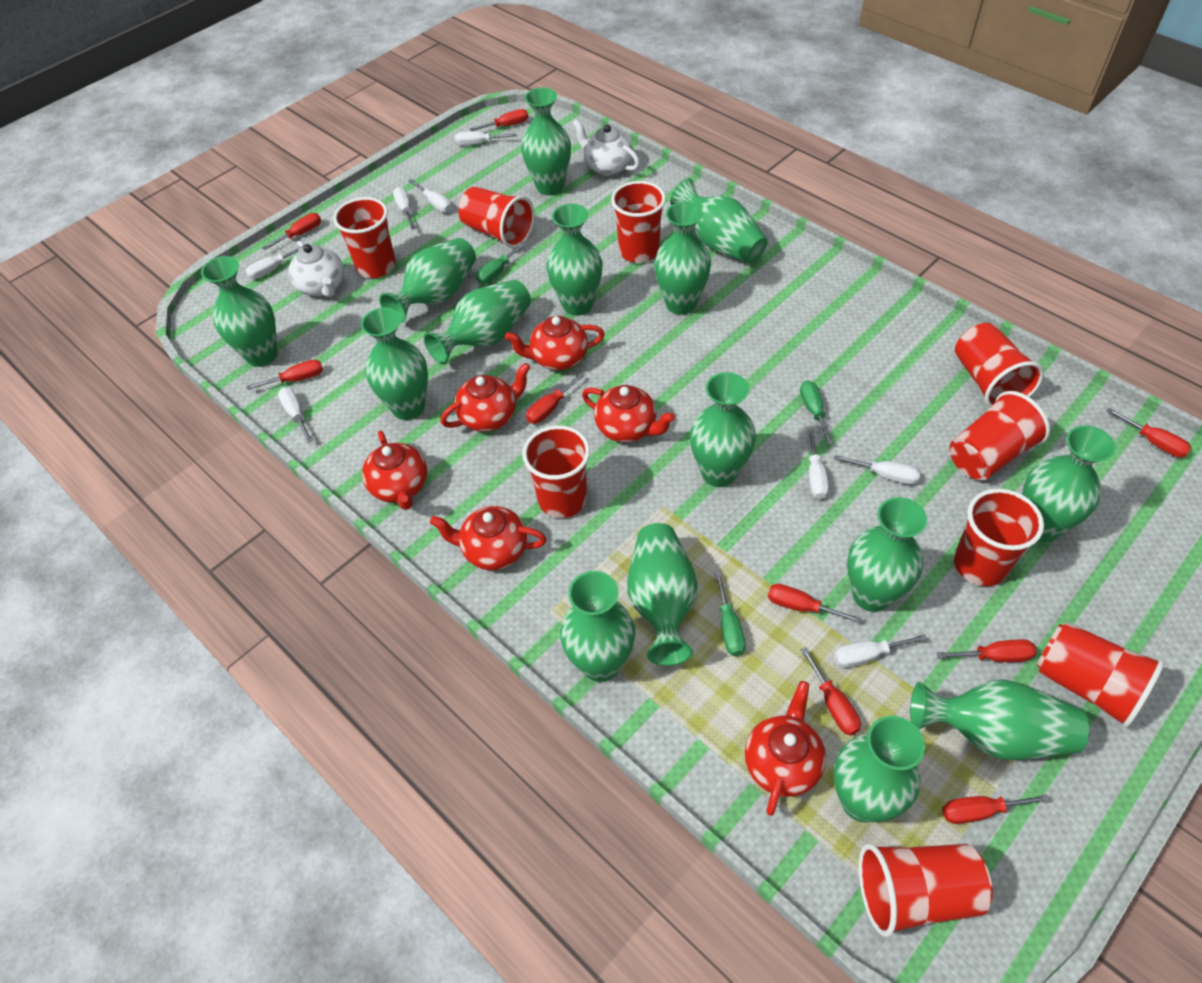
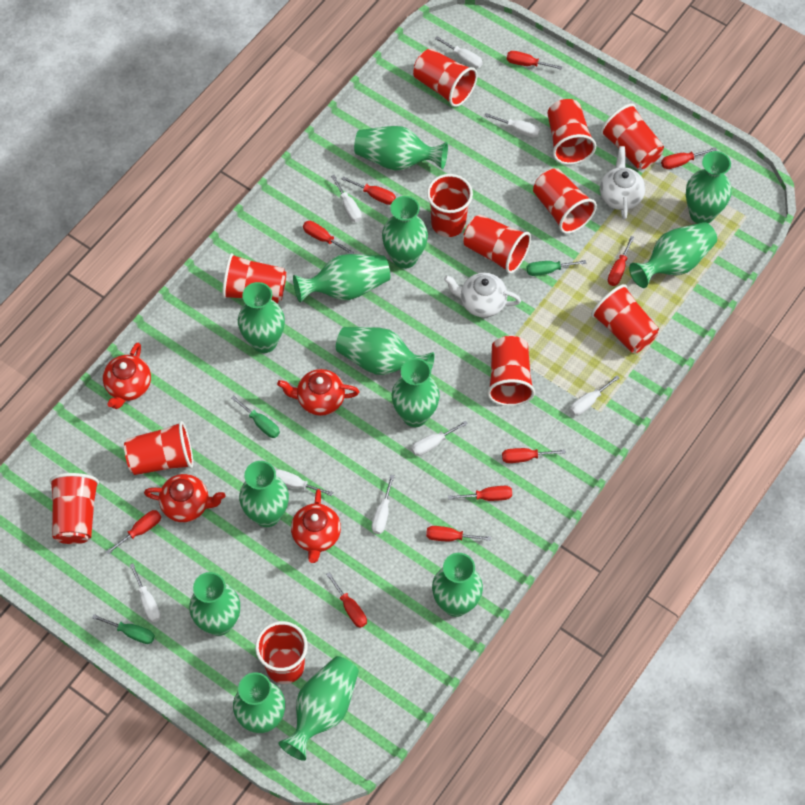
green vase: 15 -> 13
red cup: 9 -> 12
red screwdriver: 9 -> 10
red teapot: 6 -> 4

